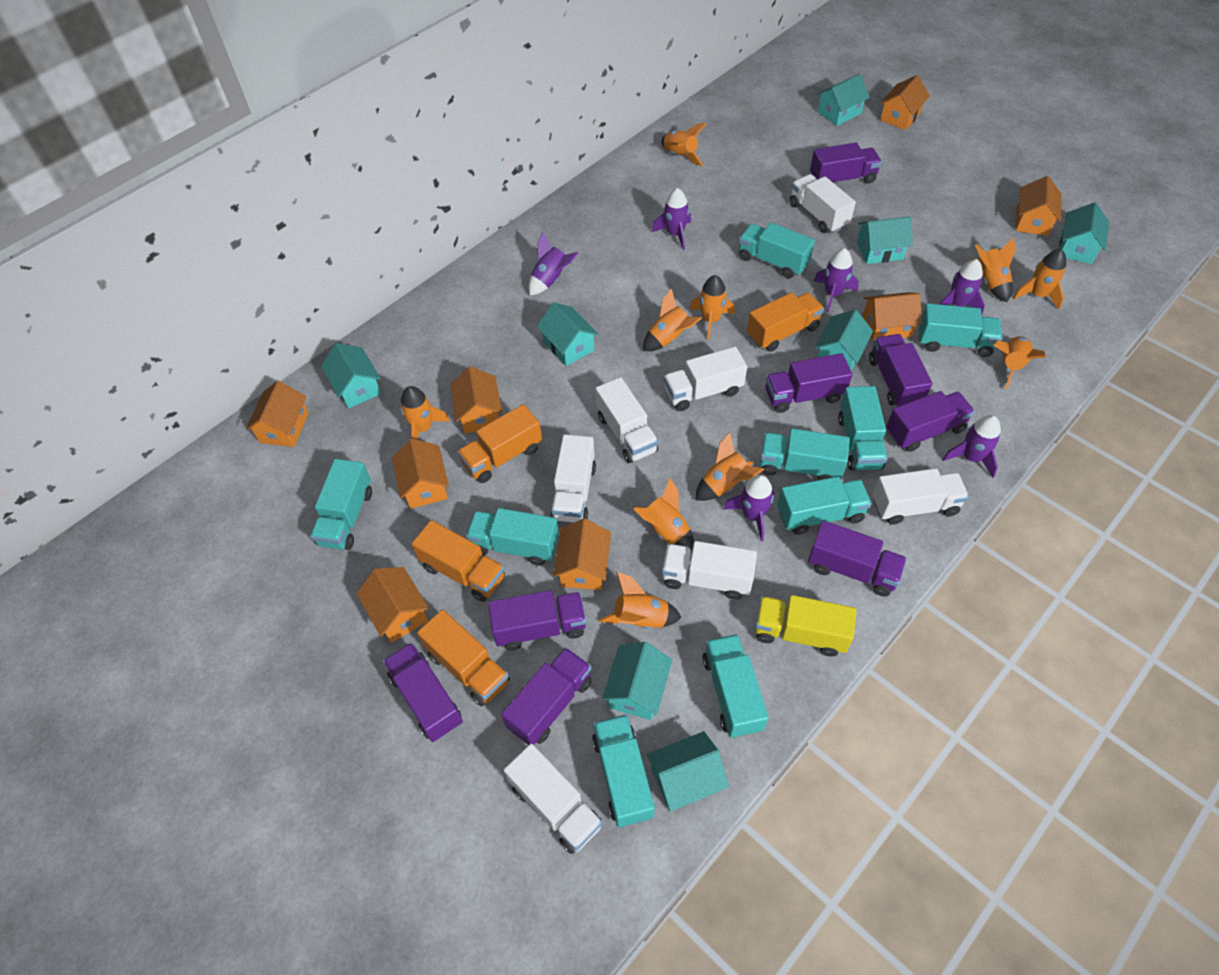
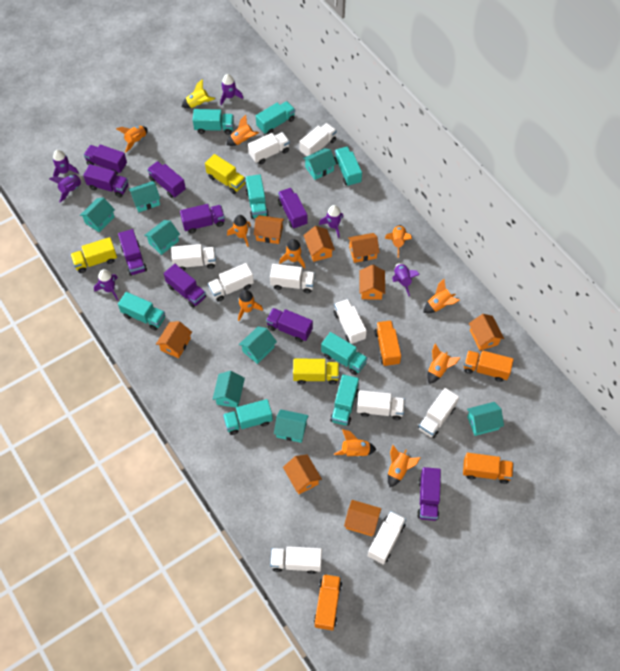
purple truck: 8 -> 9
turquoise truck: 9 -> 8
white truck: 7 -> 10
yellow rocket: 0 -> 1
yellow truck: 1 -> 3

